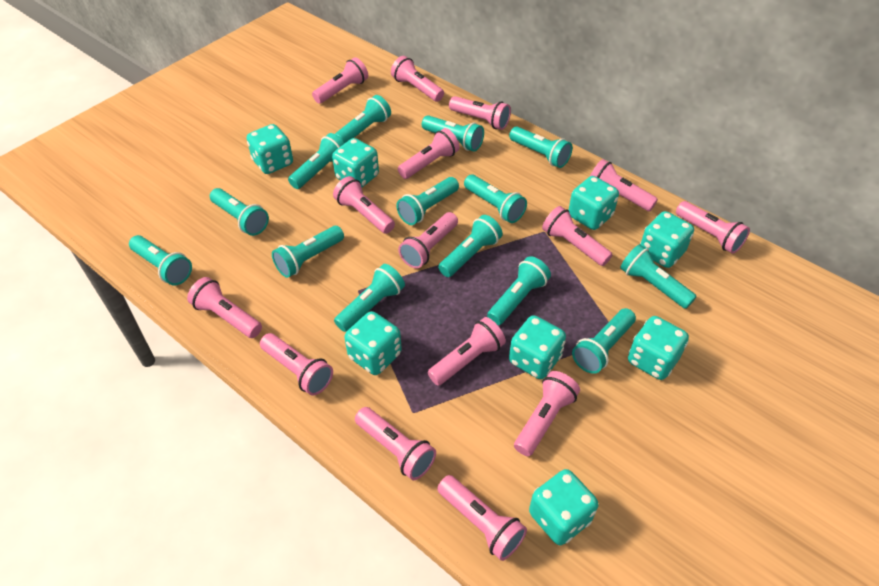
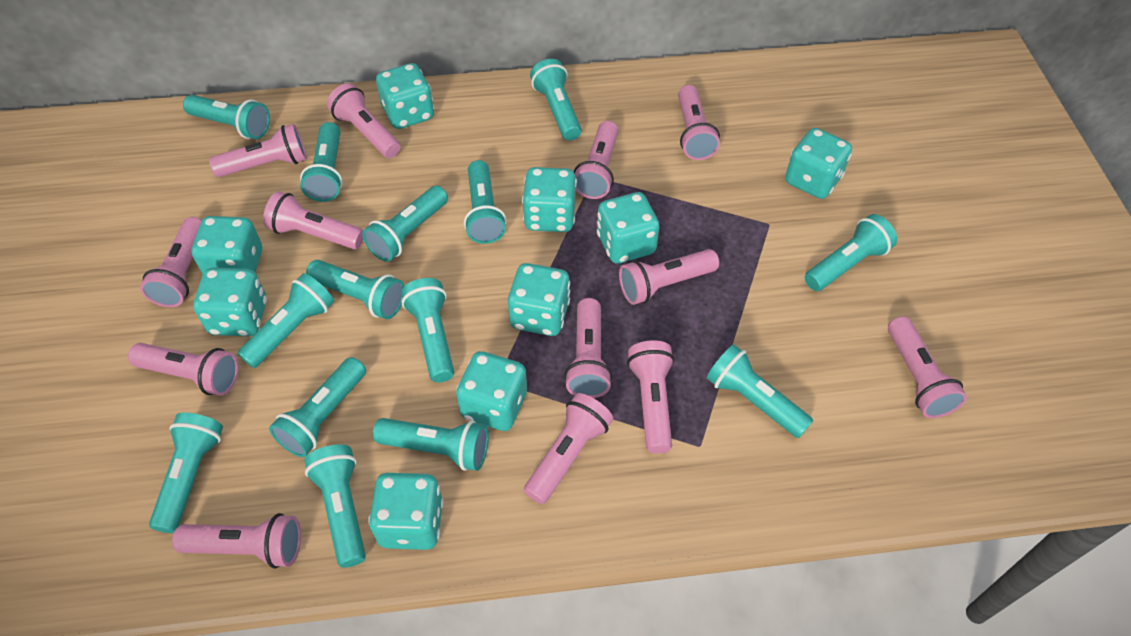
pink flashlight: 15 -> 13
turquoise dice: 8 -> 9

